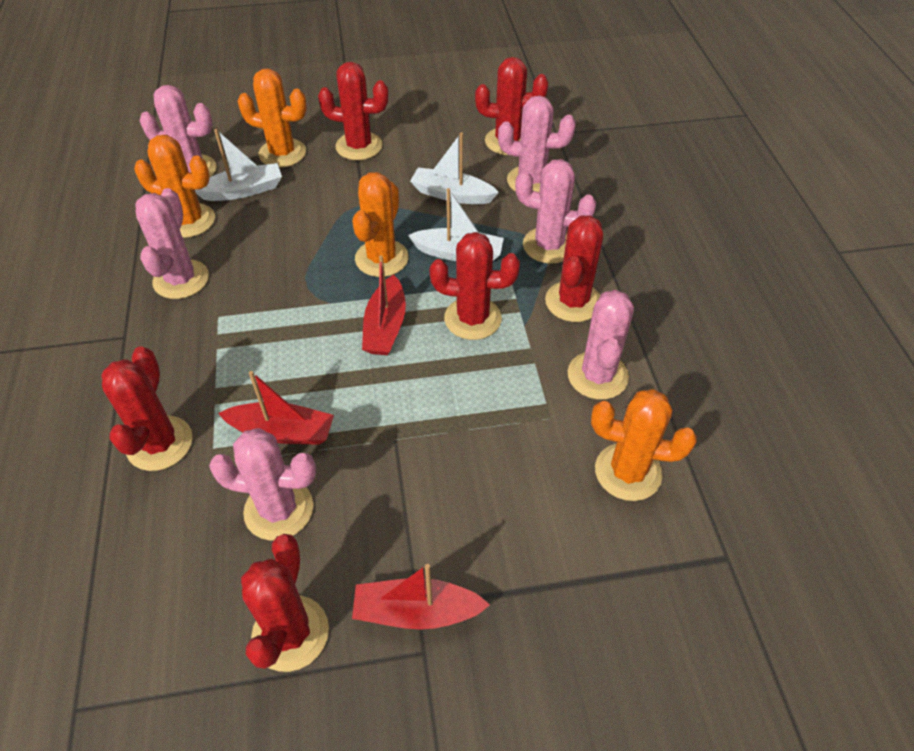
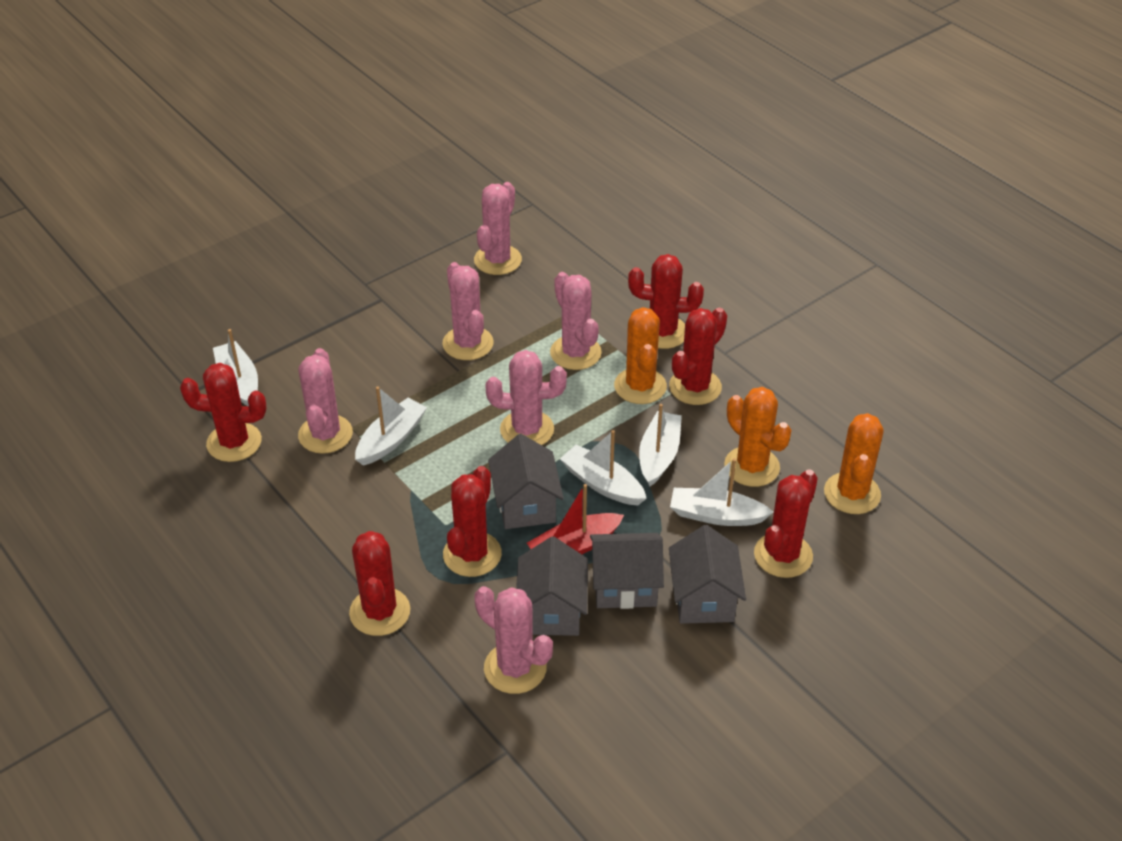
grey house: 0 -> 4
orange cactus: 4 -> 3
red boat: 3 -> 1
white boat: 3 -> 5

